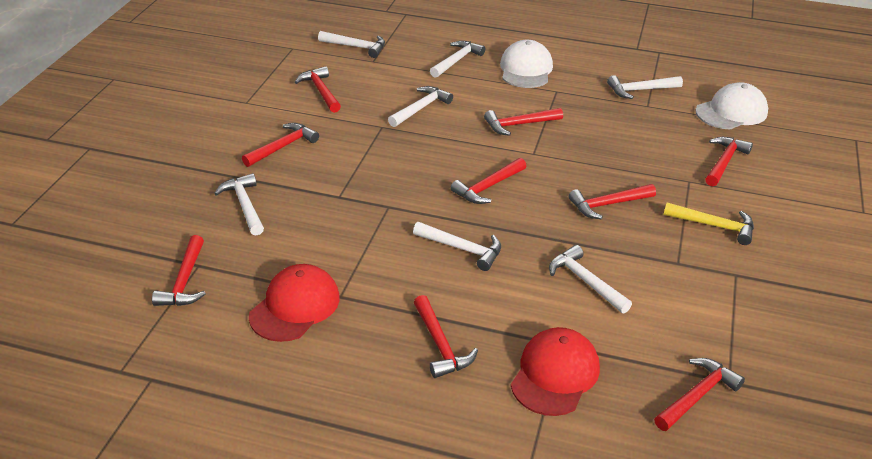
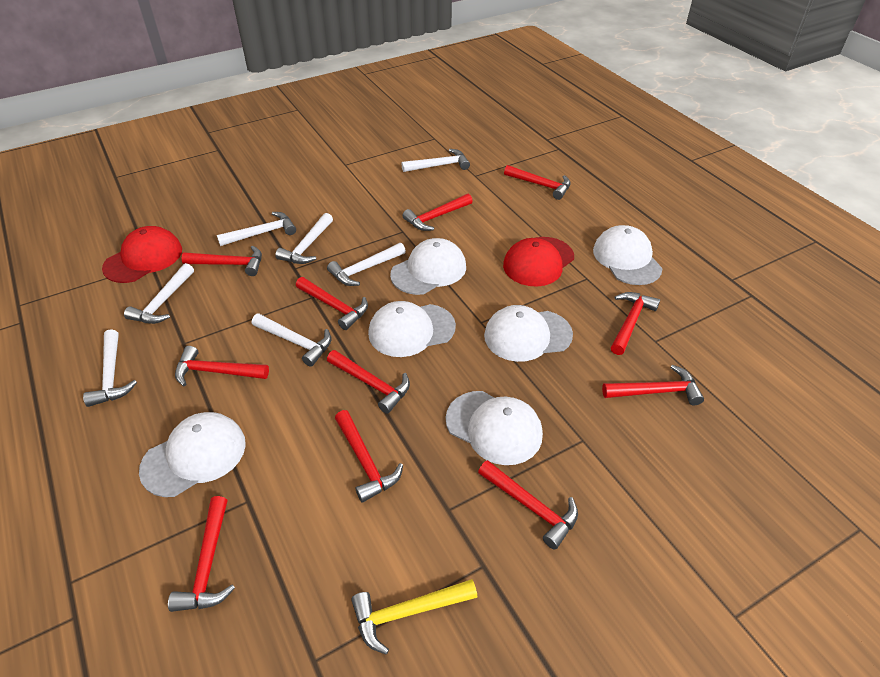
red hammer: 9 -> 11
white cap: 2 -> 6

